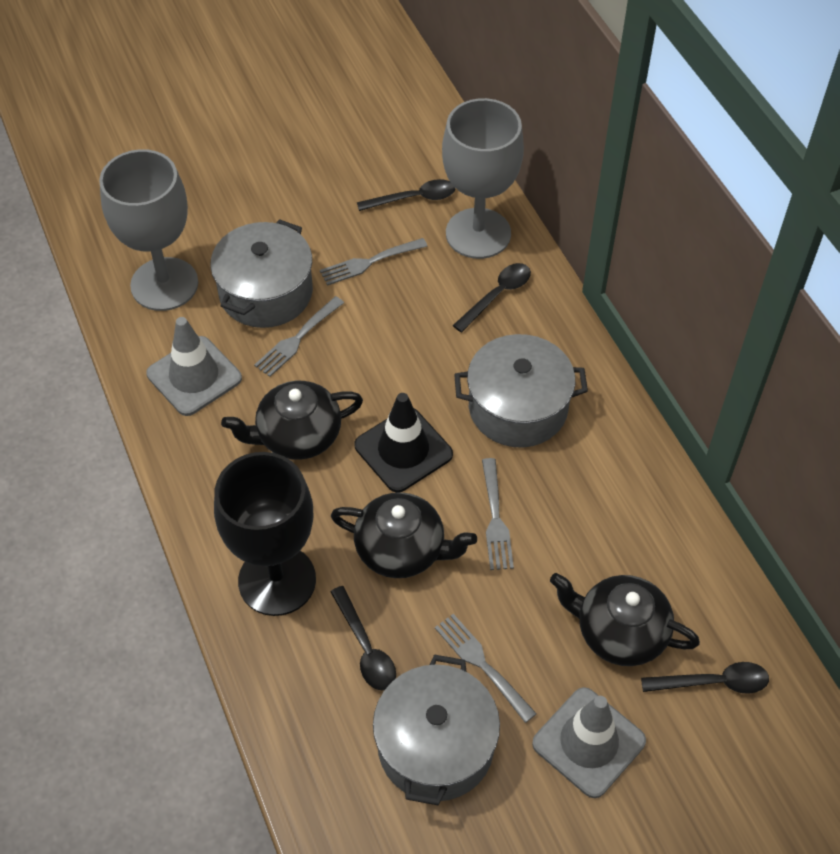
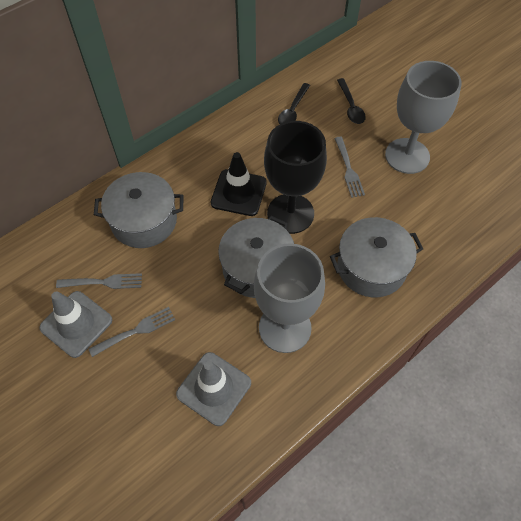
black spoon: 4 -> 2
black teapot: 3 -> 0
grey fork: 4 -> 3

